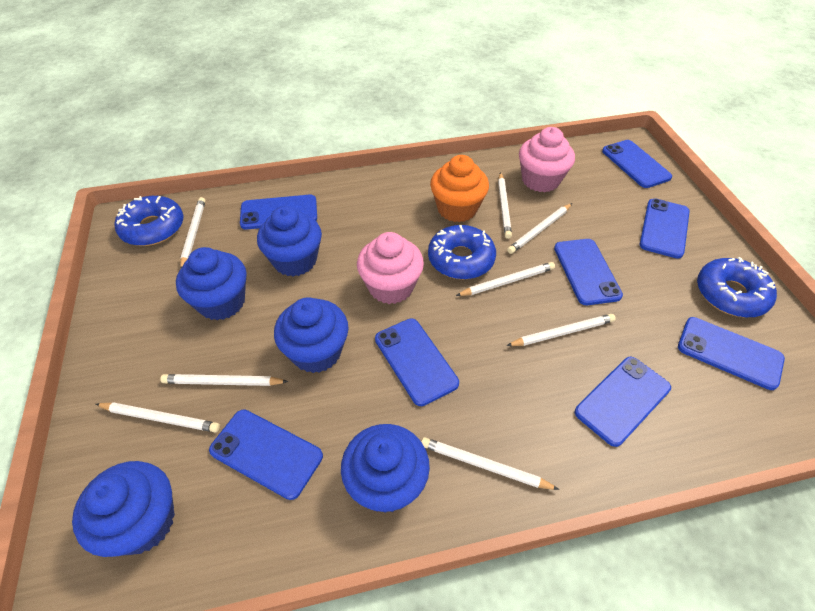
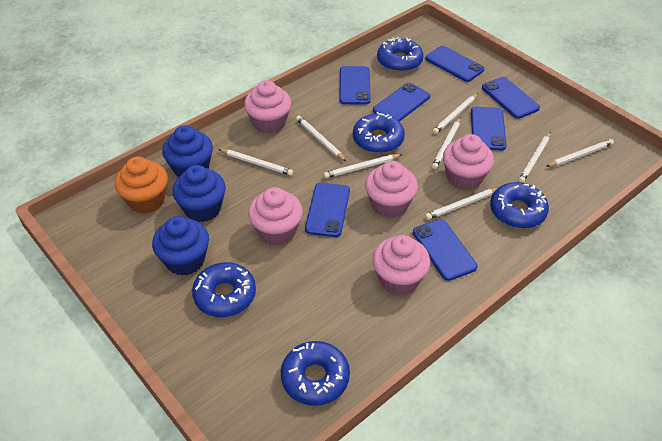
blue cupcake: 5 -> 3
blue donut: 3 -> 5
blue phone: 8 -> 7
pink cupcake: 2 -> 5

